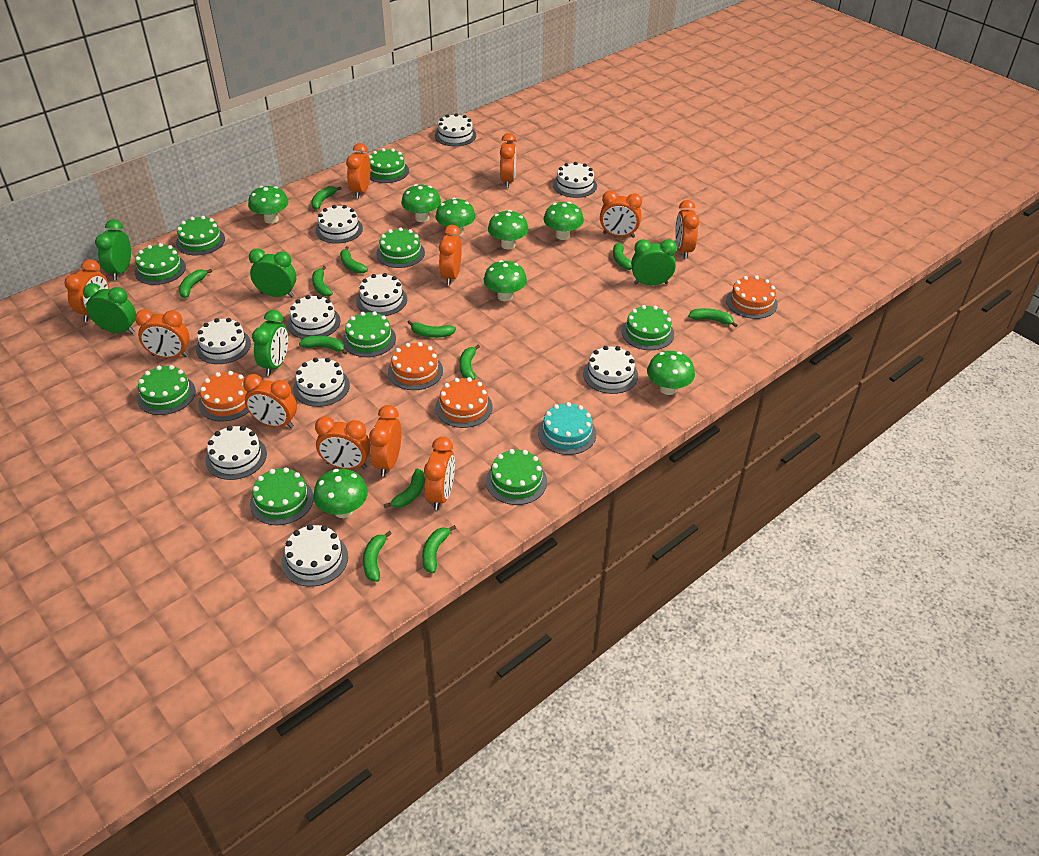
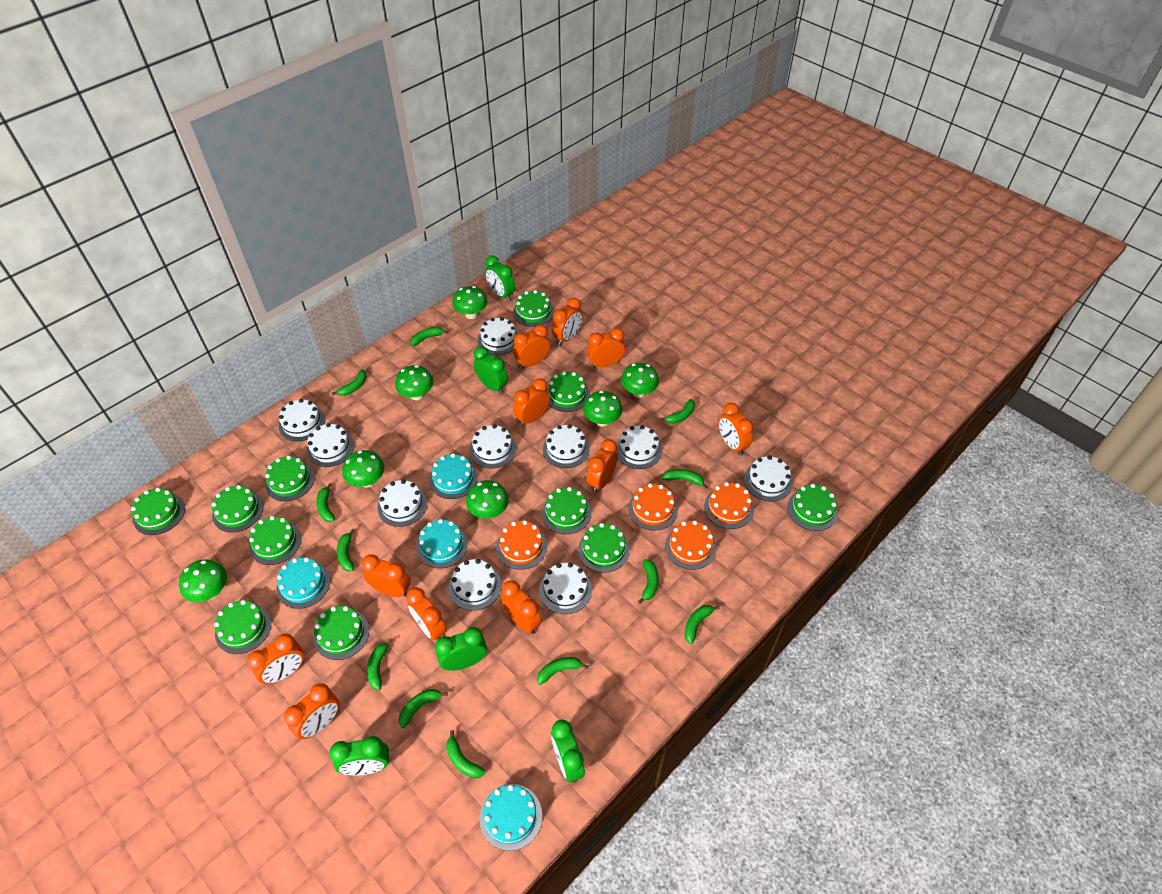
green cake: 9 -> 11
green mushroom: 8 -> 7
turquoise cake: 1 -> 4

